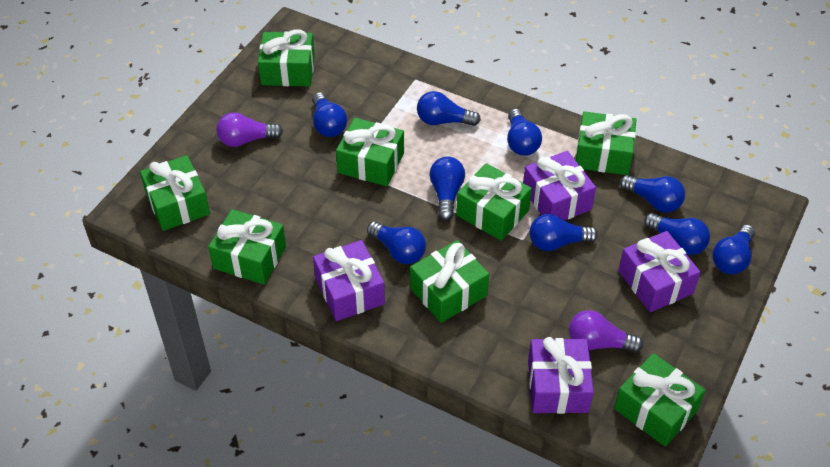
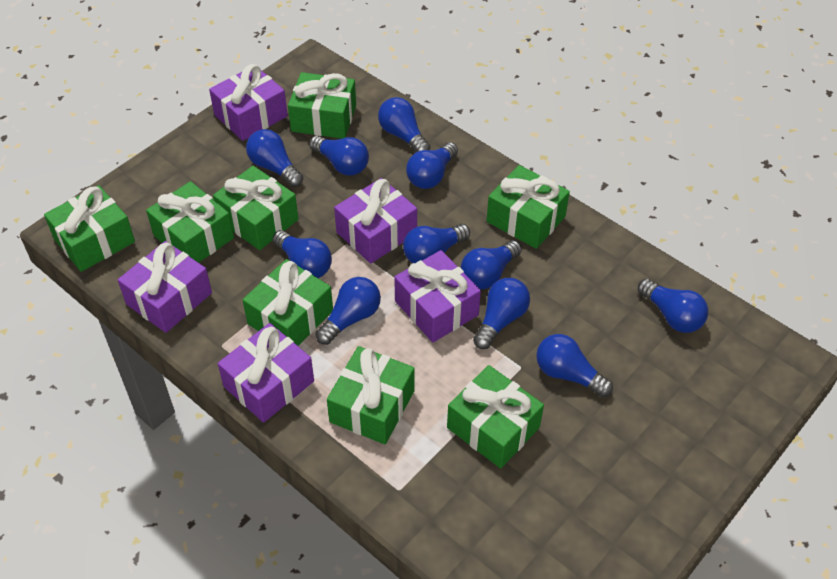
blue light bulb: 9 -> 11
purple gift: 4 -> 5
purple light bulb: 2 -> 0

